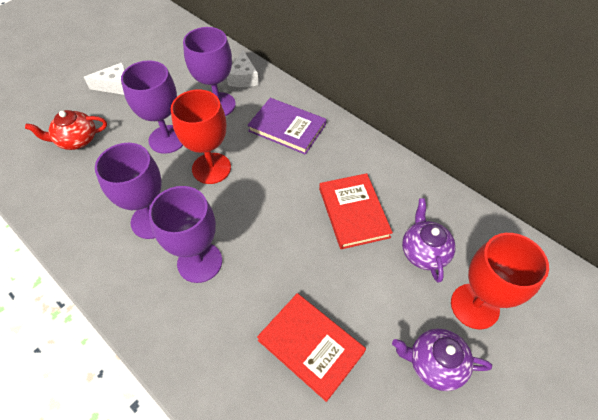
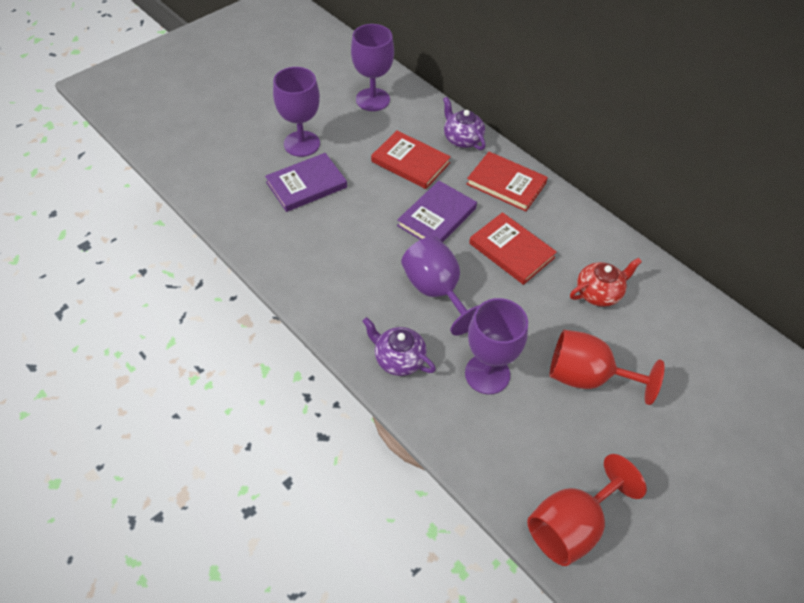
purple book: 1 -> 2
red book: 2 -> 3
white cheese: 2 -> 0

